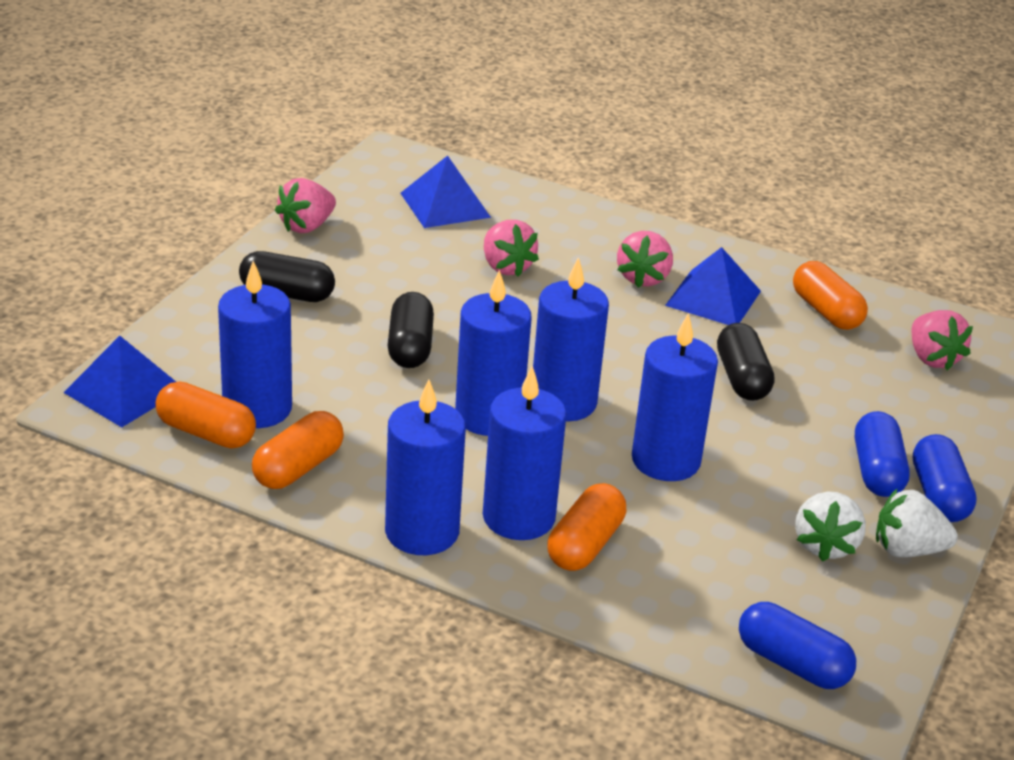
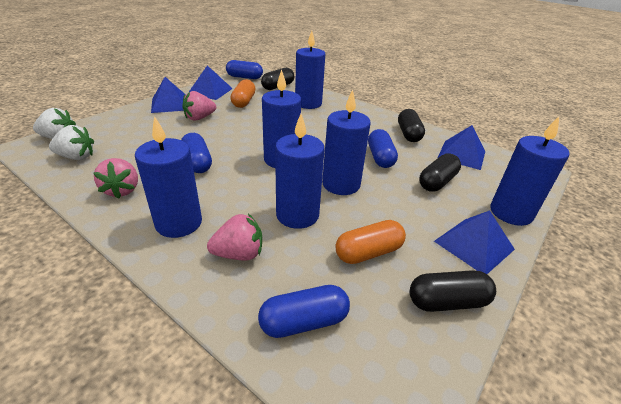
black capsule: 3 -> 4
blue capsule: 3 -> 4
blue pyramid: 3 -> 4
orange capsule: 4 -> 2
pink strawberry: 4 -> 3

